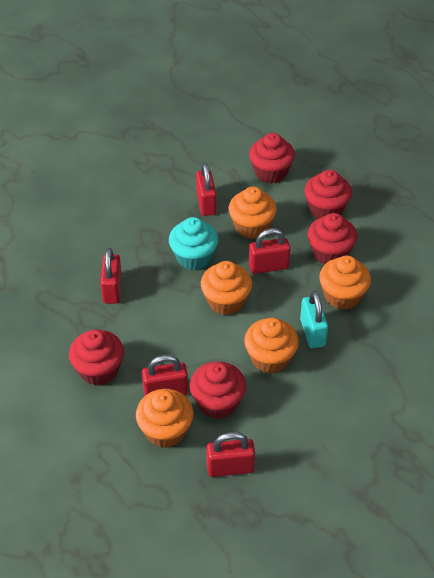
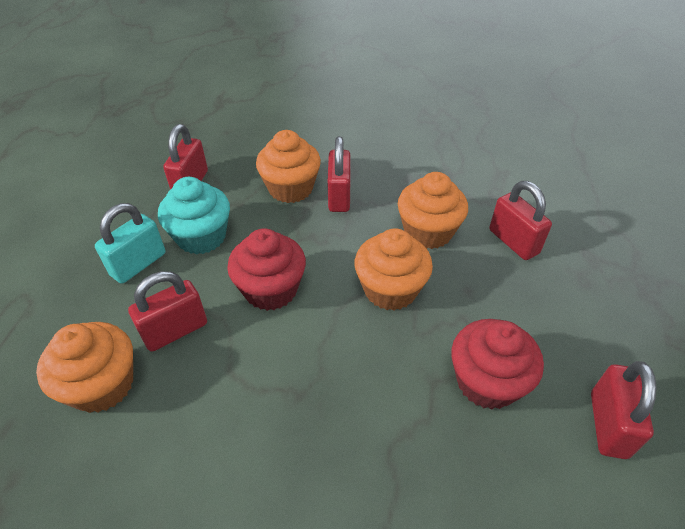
orange cupcake: 5 -> 4
red cupcake: 5 -> 2

